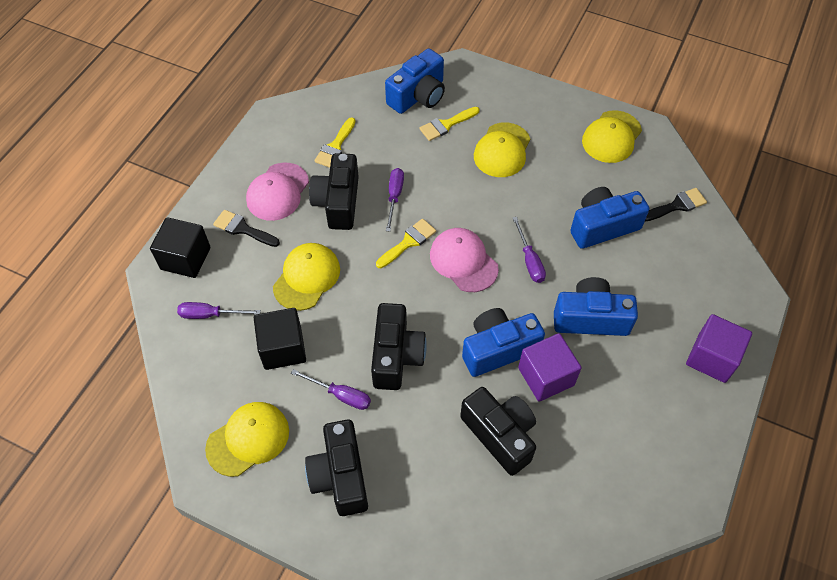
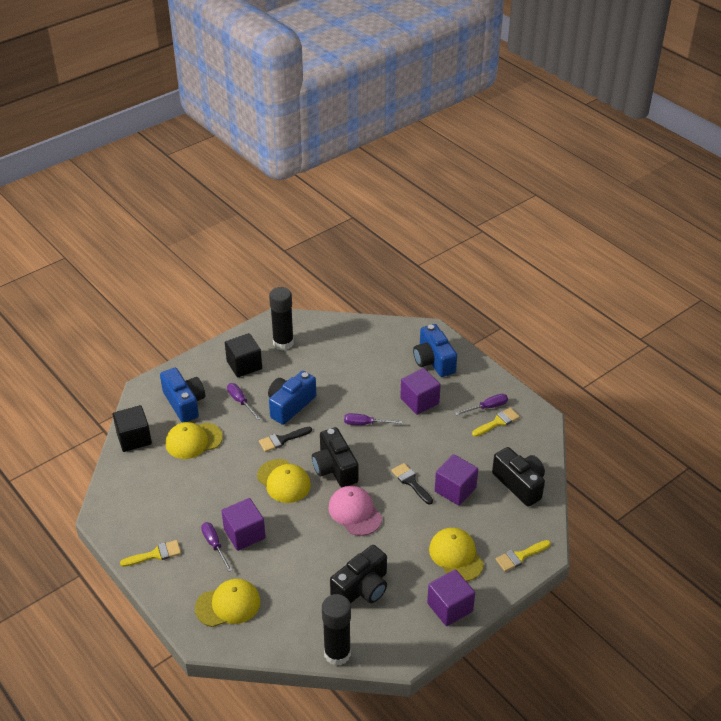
black camera: 4 -> 3
black glue stick: 0 -> 2
blue camera: 4 -> 3
pink cap: 2 -> 1
purple cube: 2 -> 4

